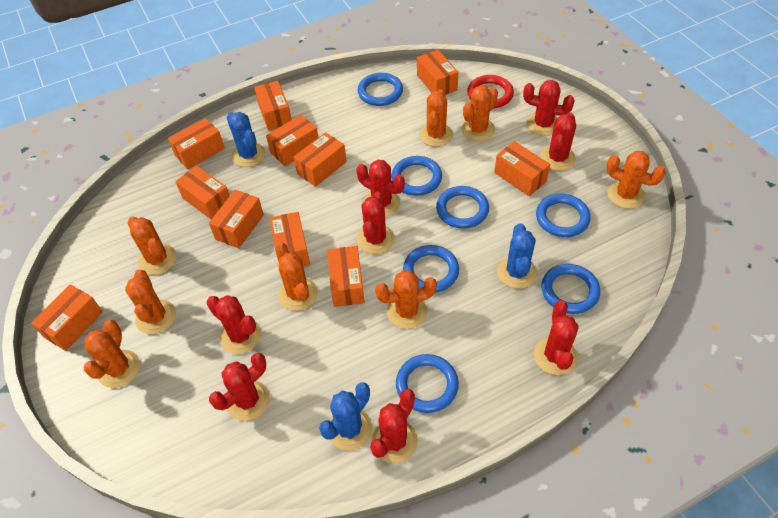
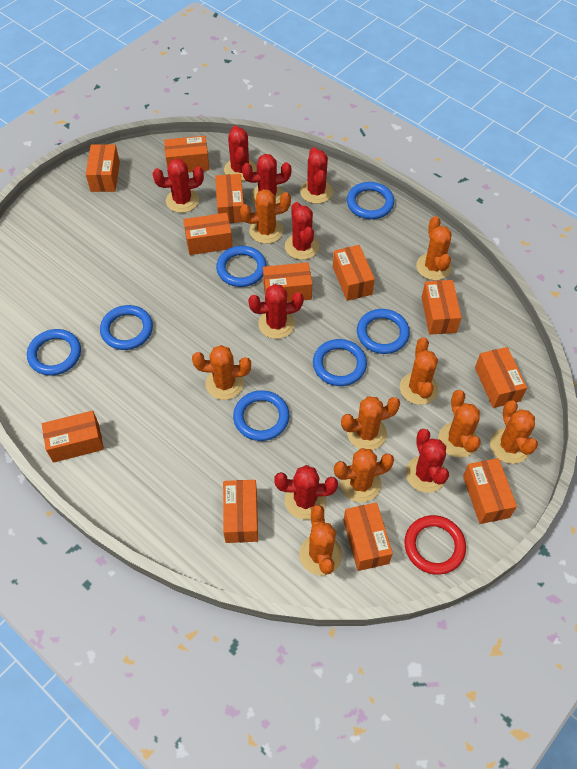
blue cactus: 3 -> 0
orange box: 11 -> 12
orange cactus: 8 -> 9

